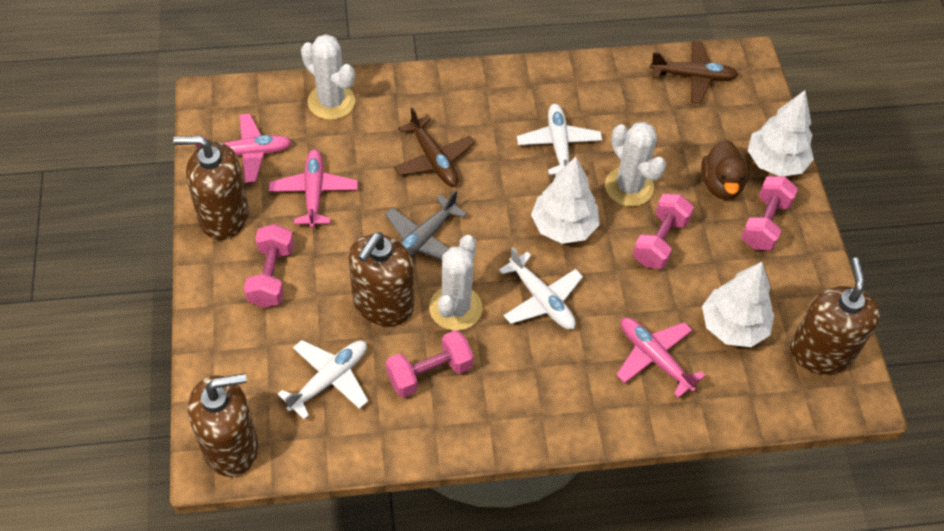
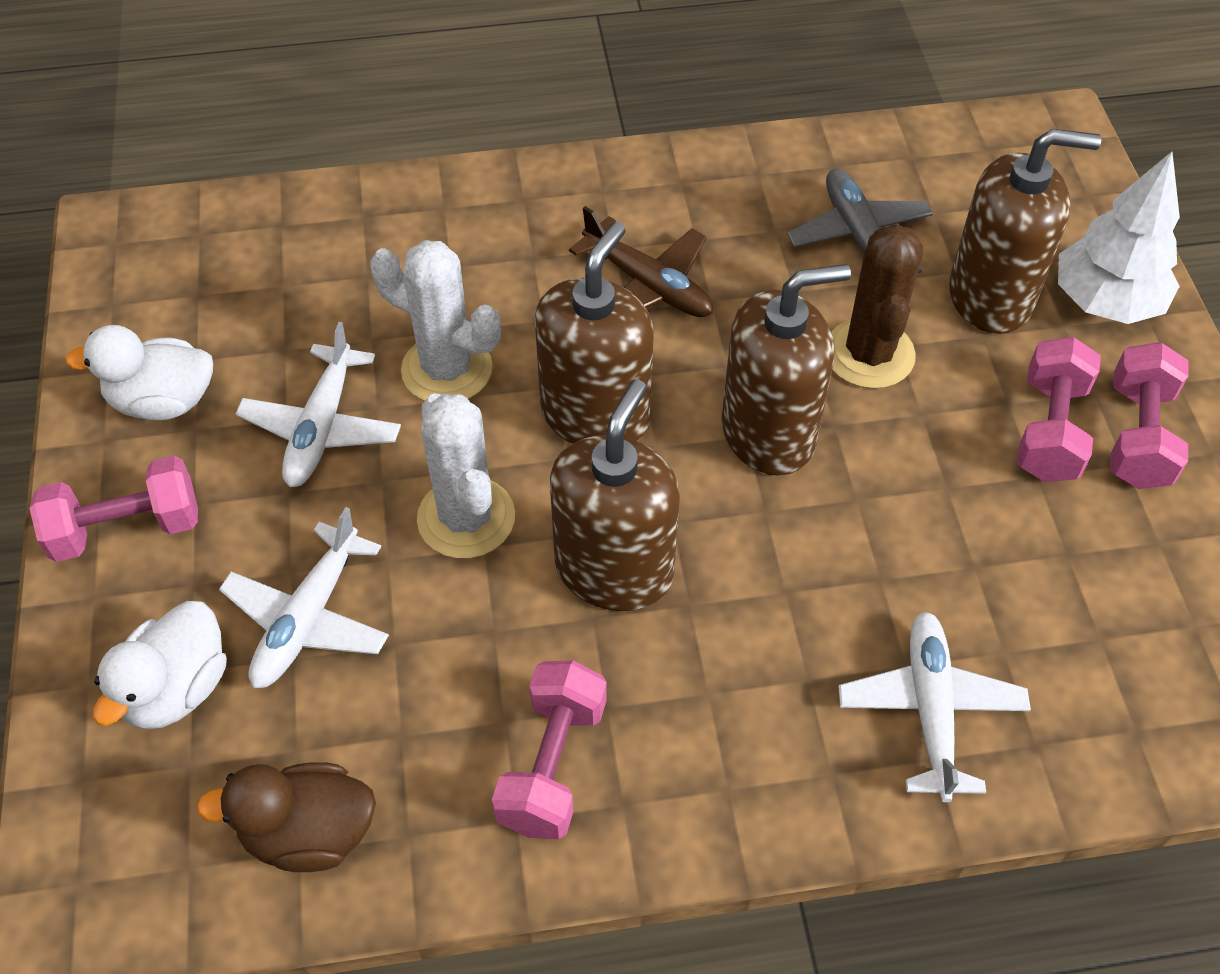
brown cactus: 0 -> 1
brown plane: 2 -> 1
pink plane: 3 -> 0
white cactus: 3 -> 2
white duck: 0 -> 2
white tree: 3 -> 1

